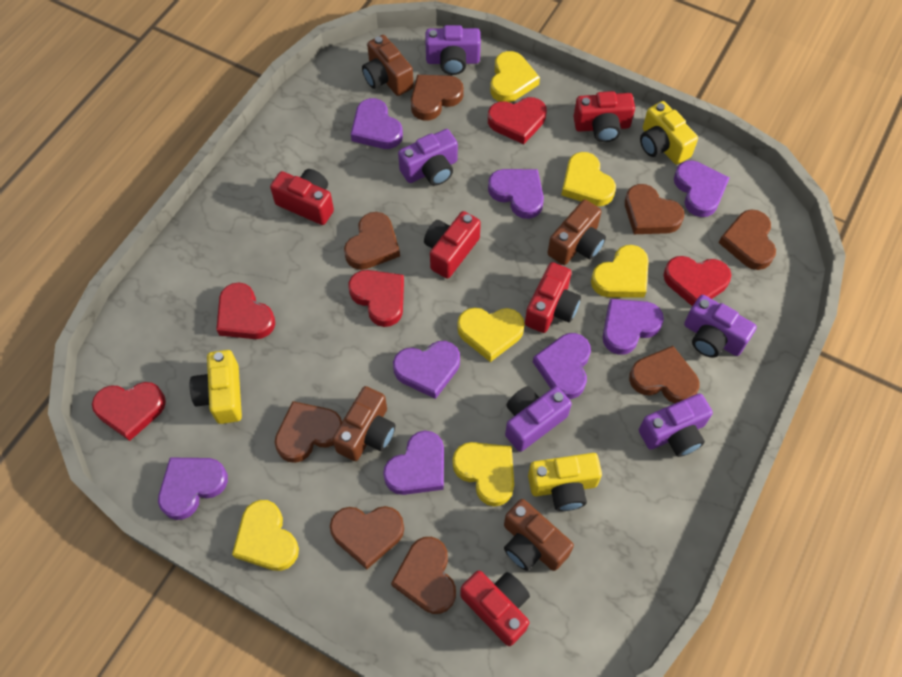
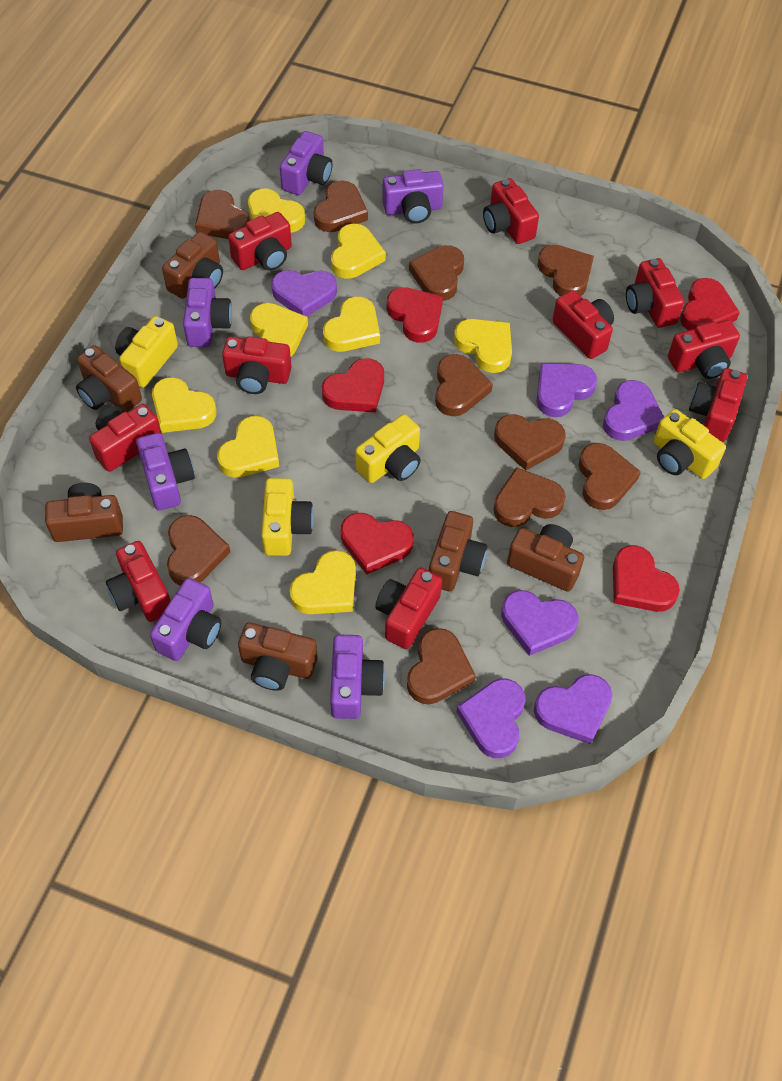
brown camera: 4 -> 6
brown heart: 8 -> 10
purple camera: 5 -> 6
purple heart: 8 -> 6
red camera: 5 -> 10
yellow camera: 3 -> 4
yellow heart: 6 -> 8

